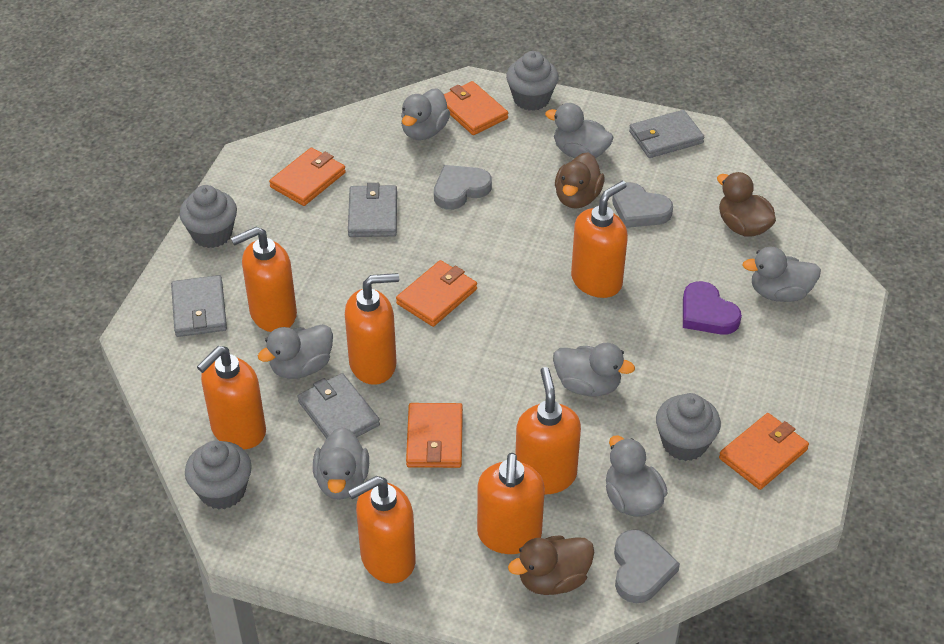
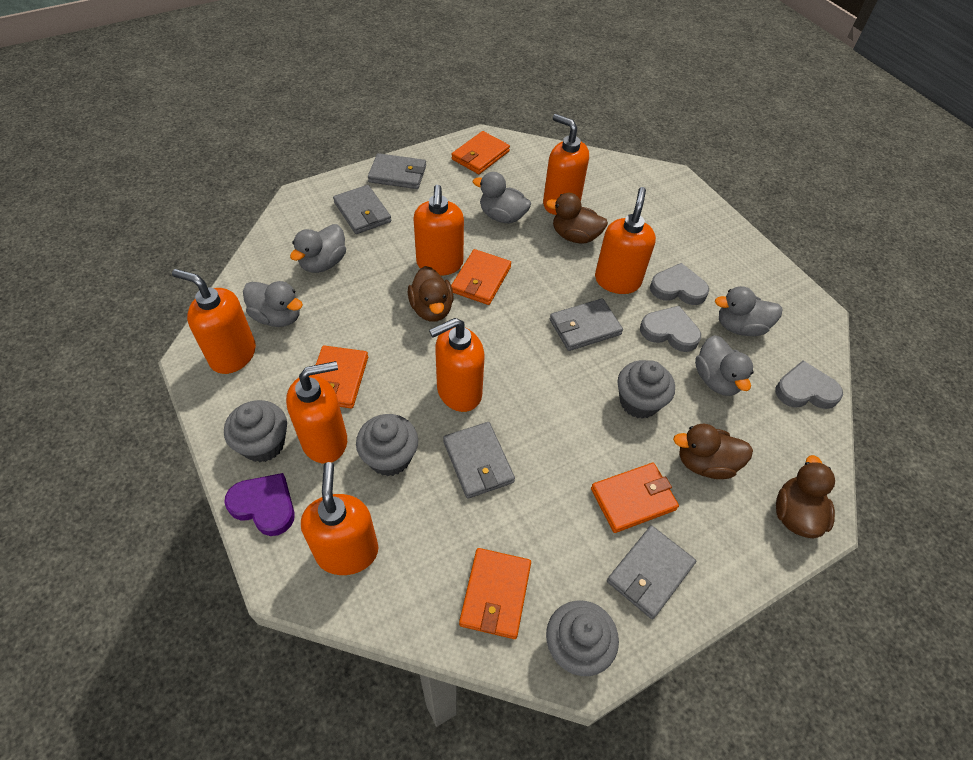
brown duck: 3 -> 4
grey duck: 7 -> 5
grey wallet: 4 -> 5

